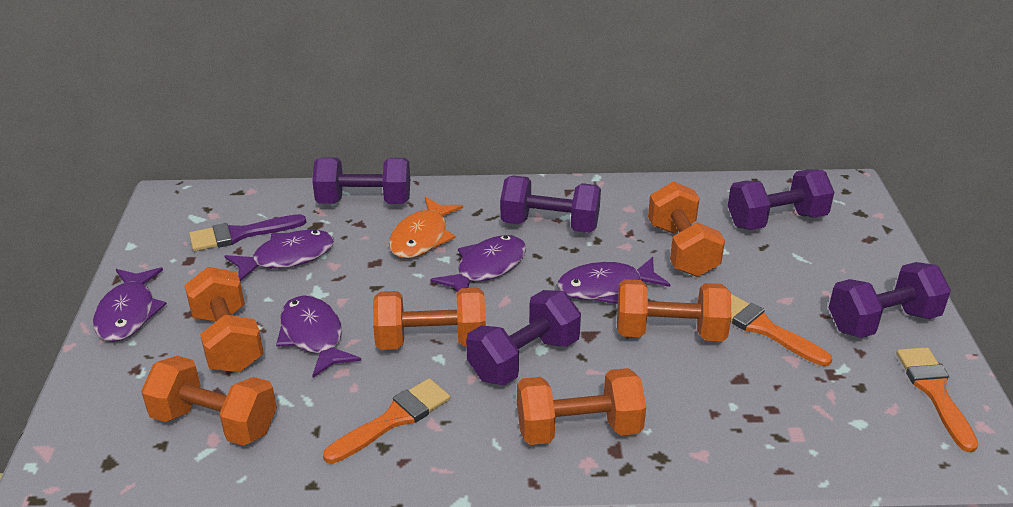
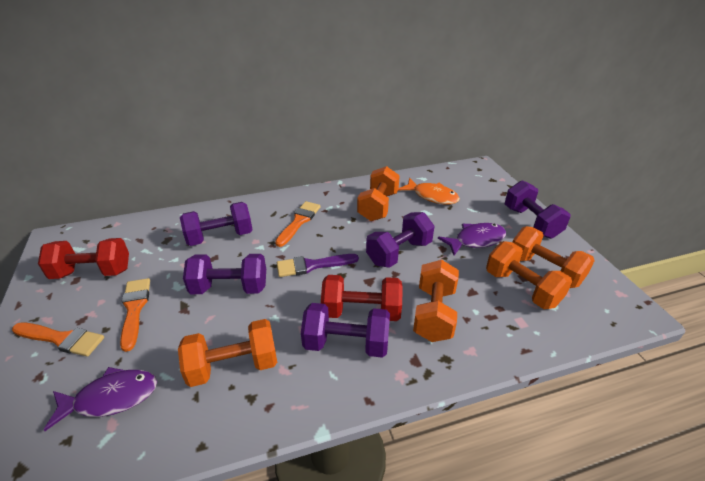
orange dumbbell: 6 -> 5
purple fish: 5 -> 2
red dumbbell: 0 -> 2

